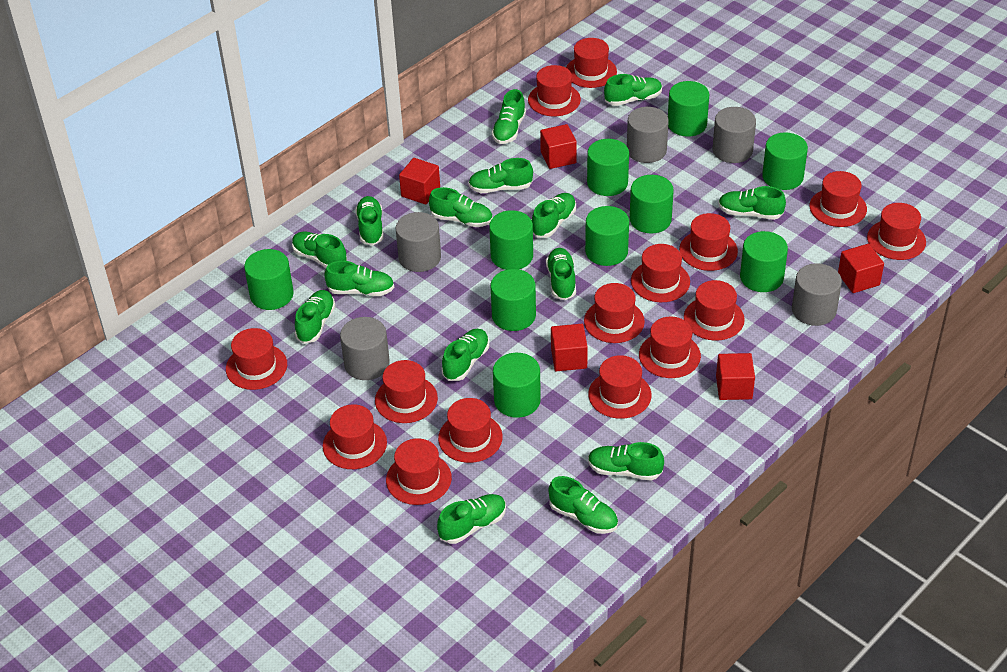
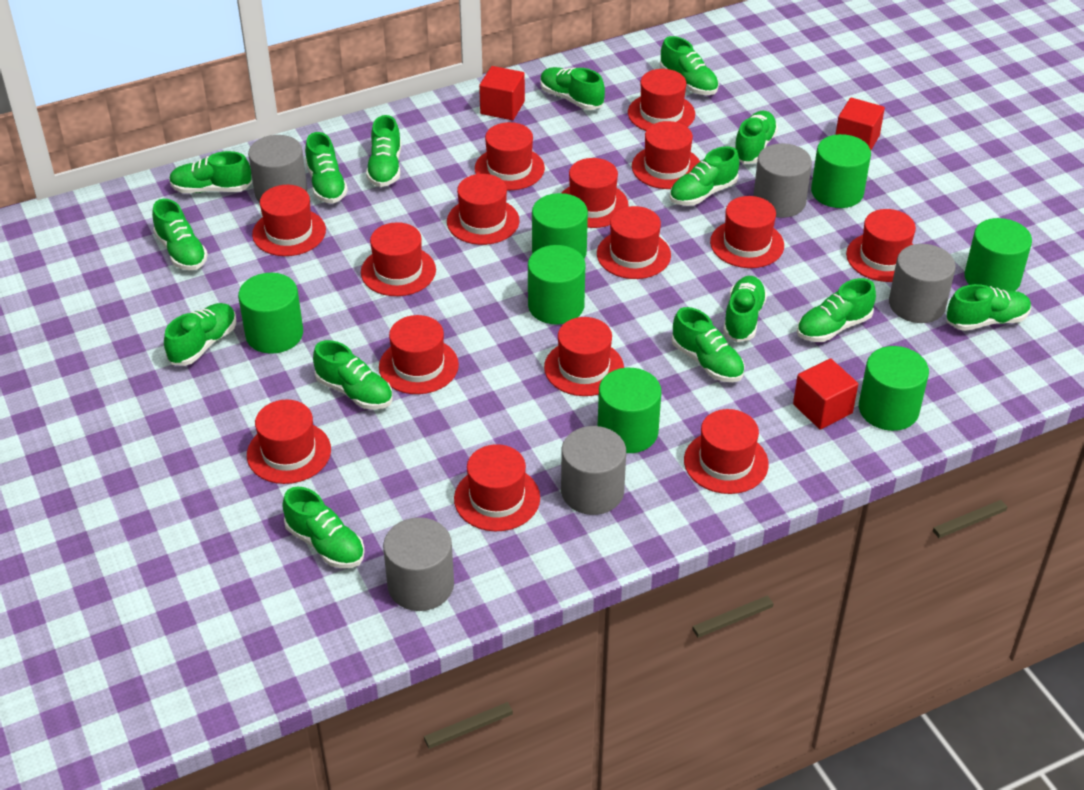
green cylinder: 10 -> 7
red cube: 5 -> 3

